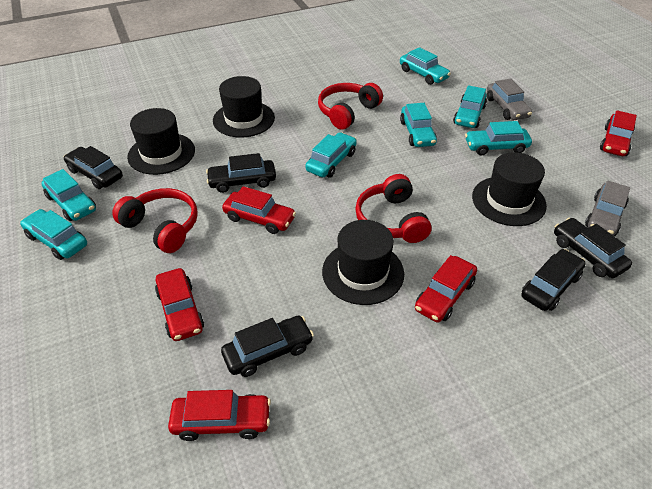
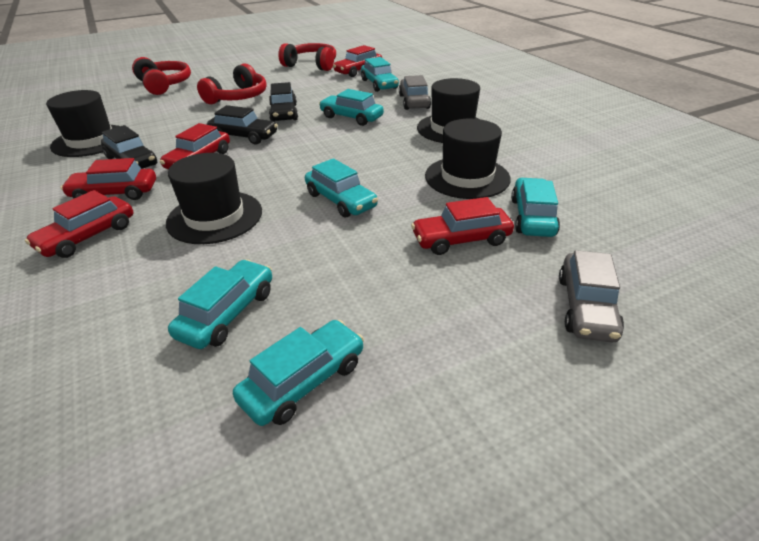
black car: 5 -> 3
turquoise car: 7 -> 6

